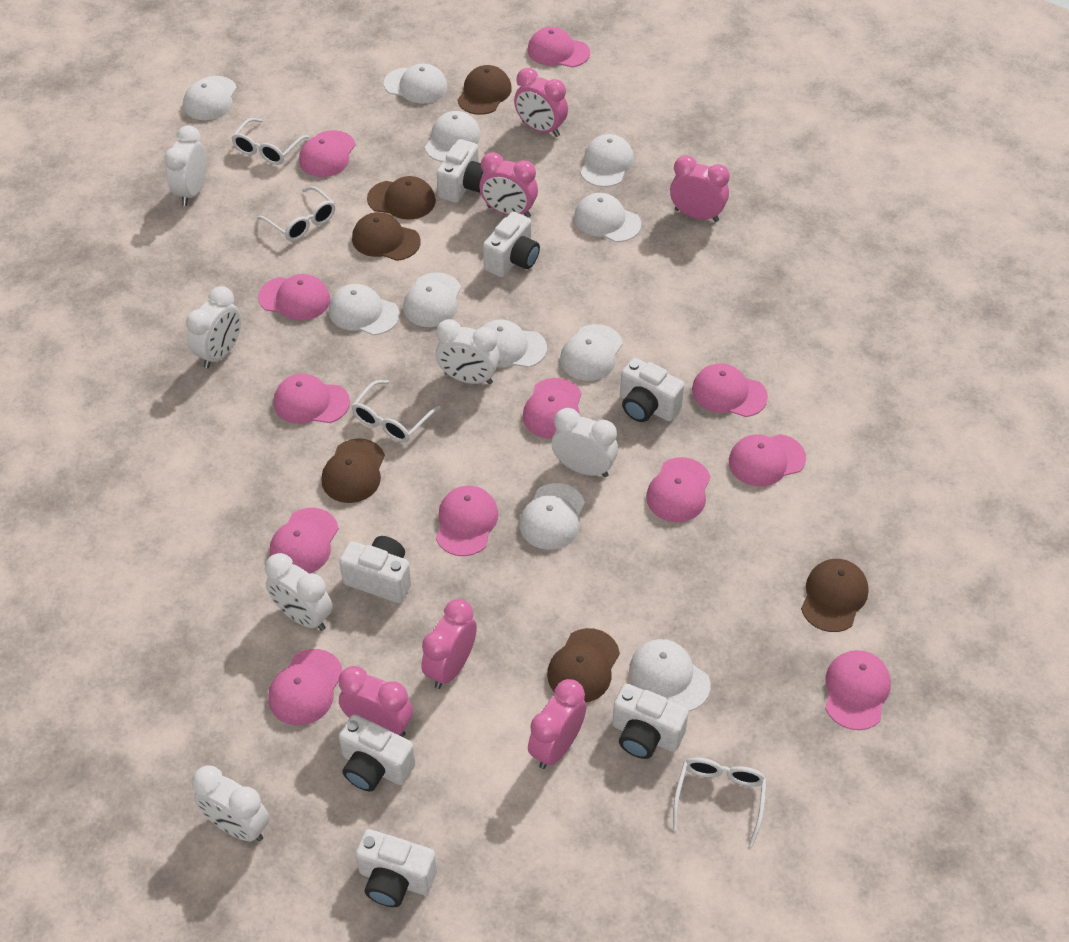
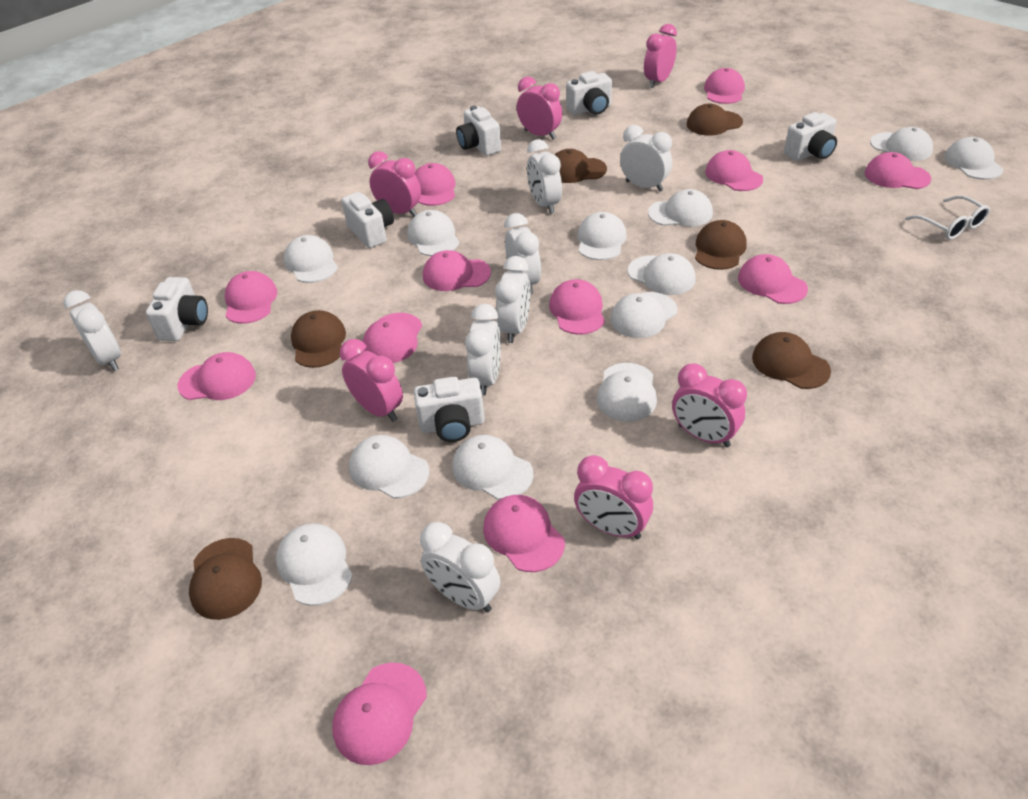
white camera: 7 -> 6
white cap: 11 -> 12
white clock: 6 -> 7
white glasses: 4 -> 1

